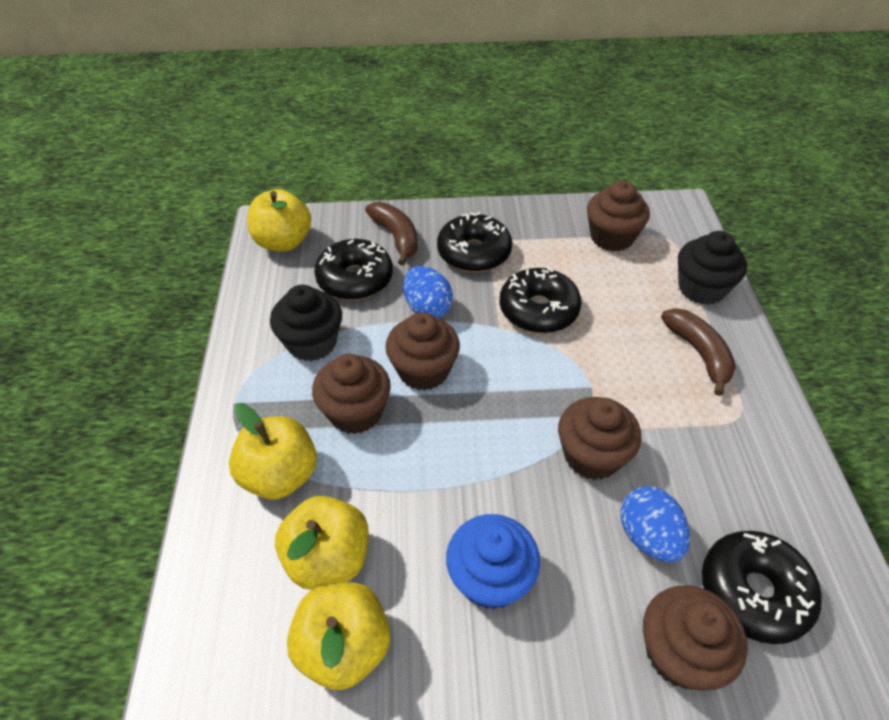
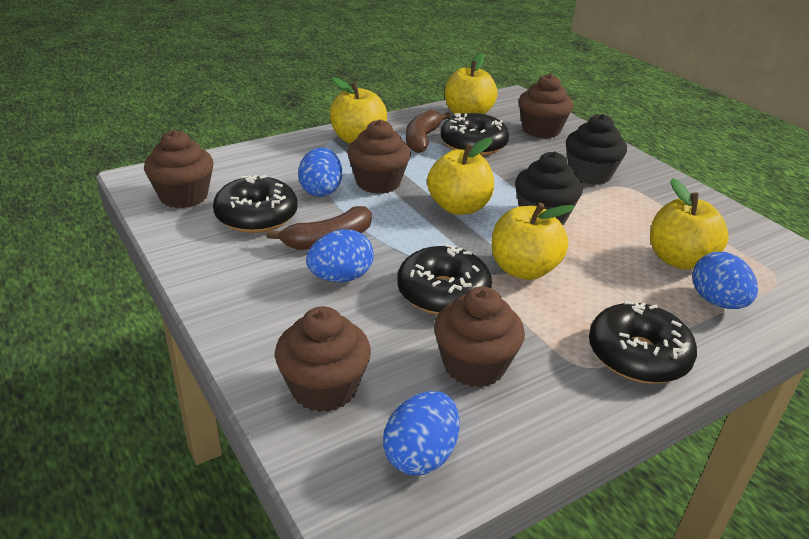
blue cupcake: 1 -> 0
blue egg: 2 -> 4
yellow apple: 4 -> 5

